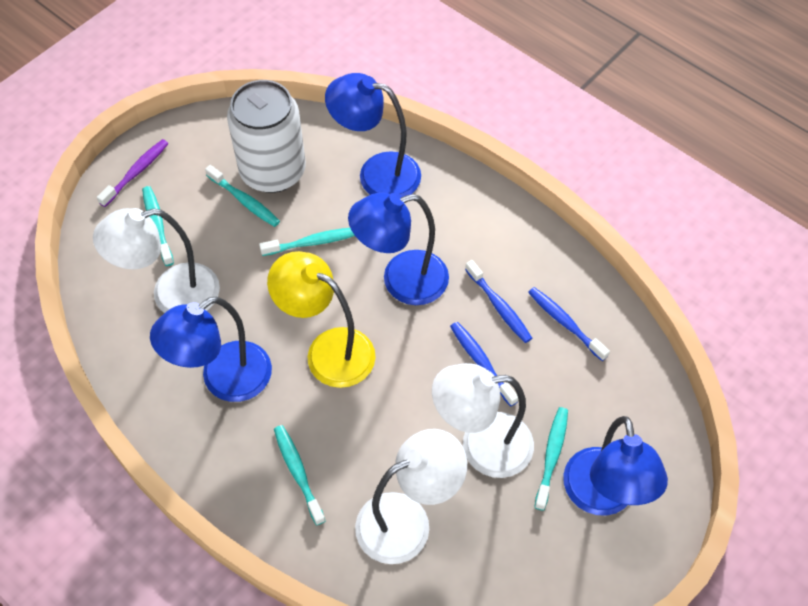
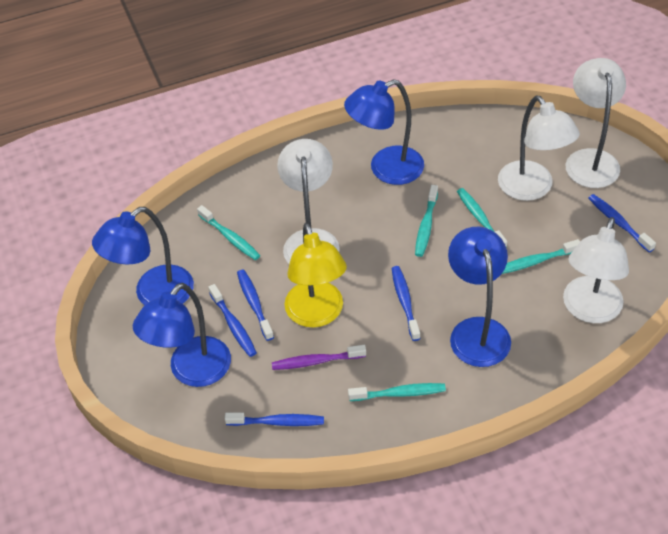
blue toothbrush: 3 -> 5
white can: 1 -> 0
white lamp: 3 -> 4

